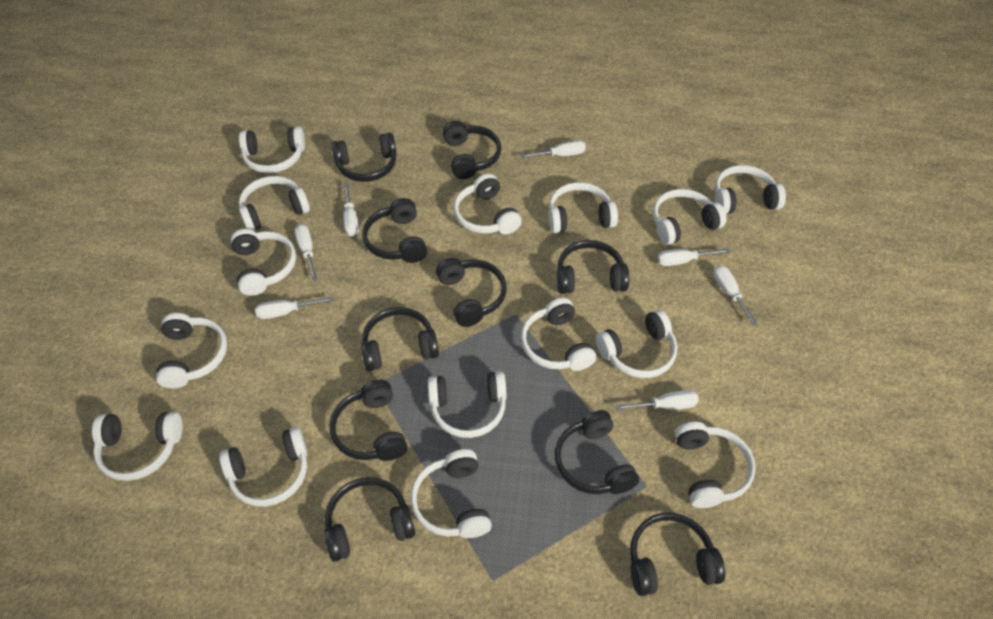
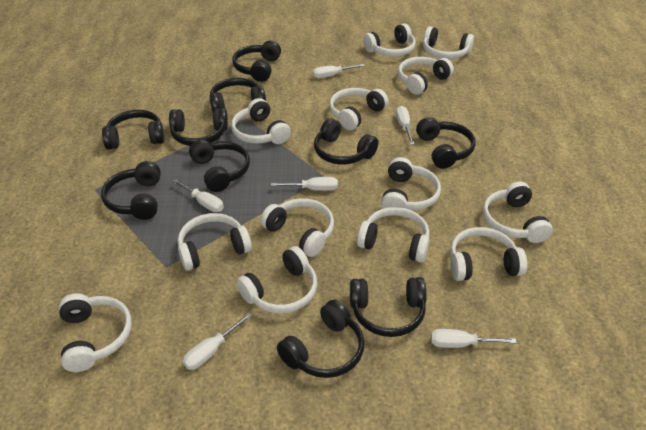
white headphones: 15 -> 13
white screwdriver: 7 -> 6

